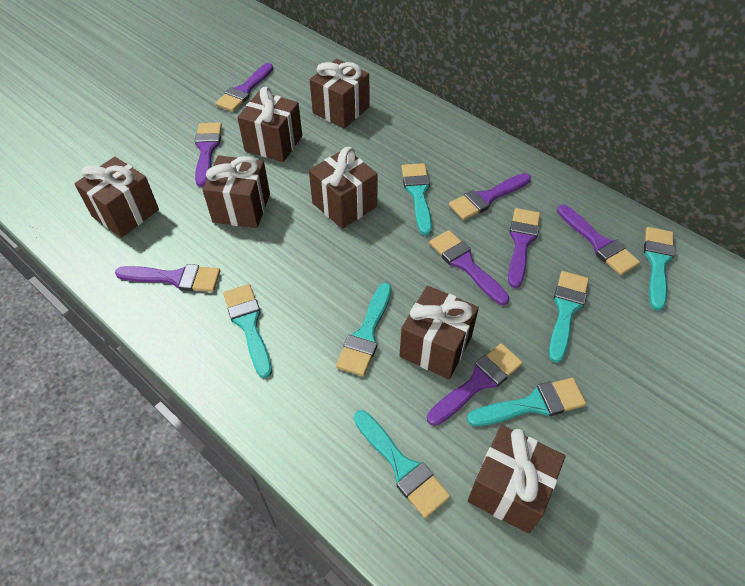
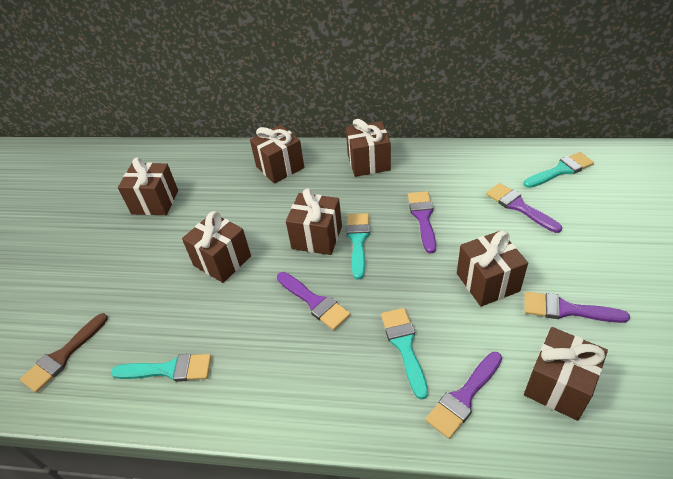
brown brush: 0 -> 1
purple brush: 8 -> 5
turquoise brush: 7 -> 4

